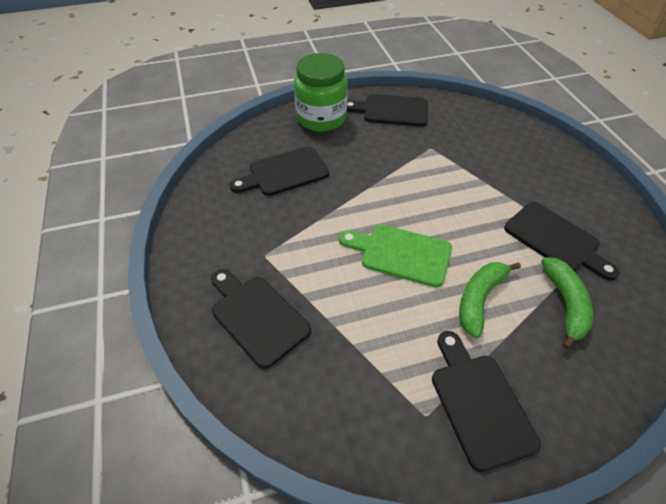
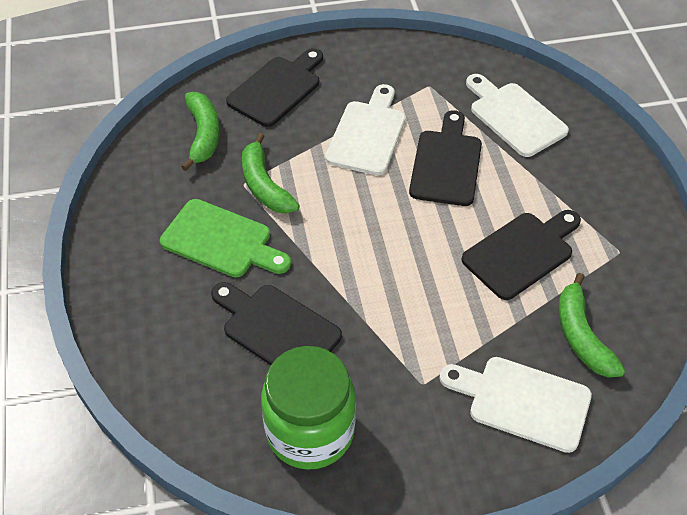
black cutting board: 5 -> 4
green banana: 2 -> 3
white cutting board: 0 -> 3

